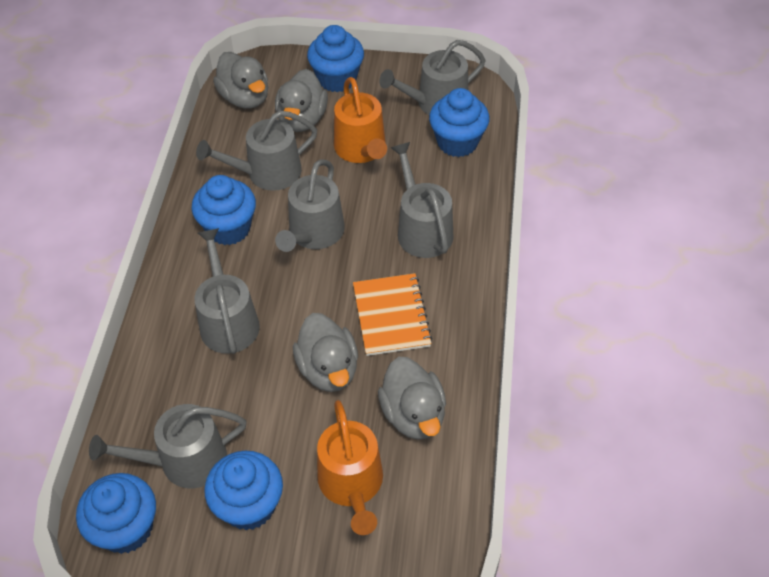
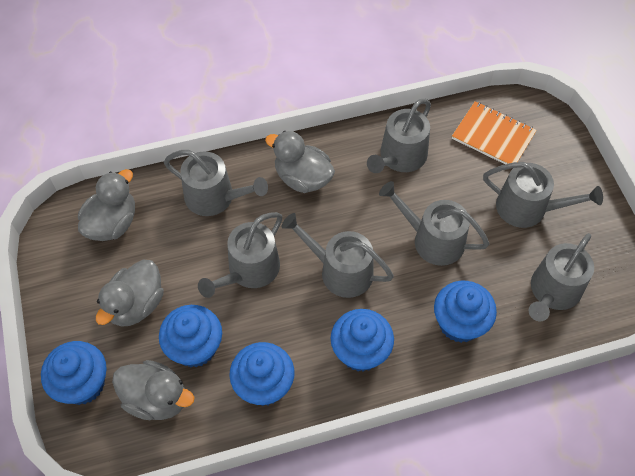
grey watering can: 6 -> 7
orange watering can: 2 -> 0

